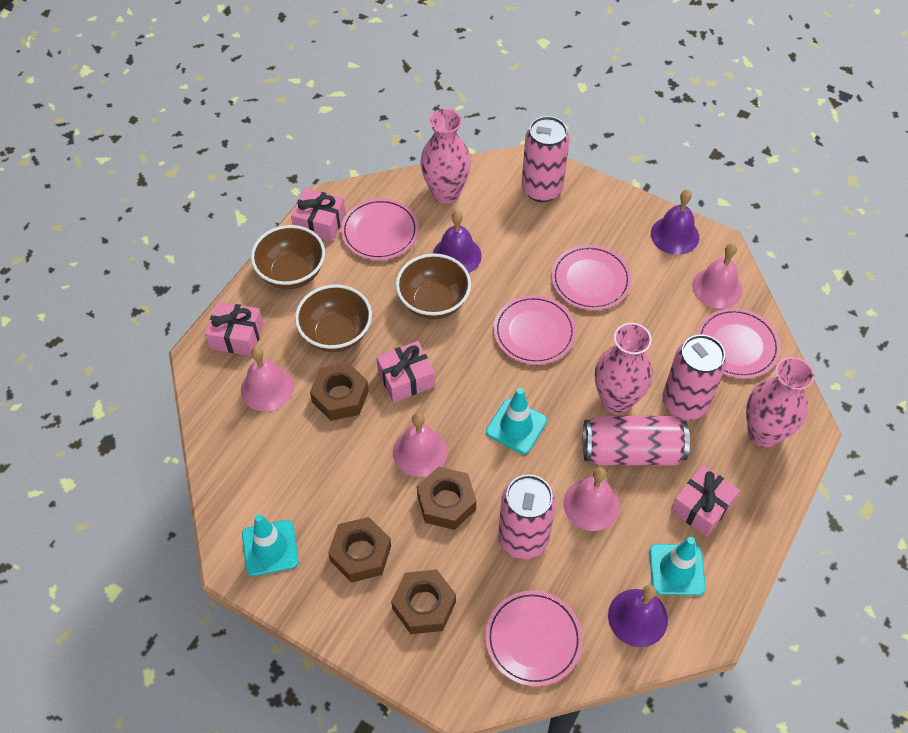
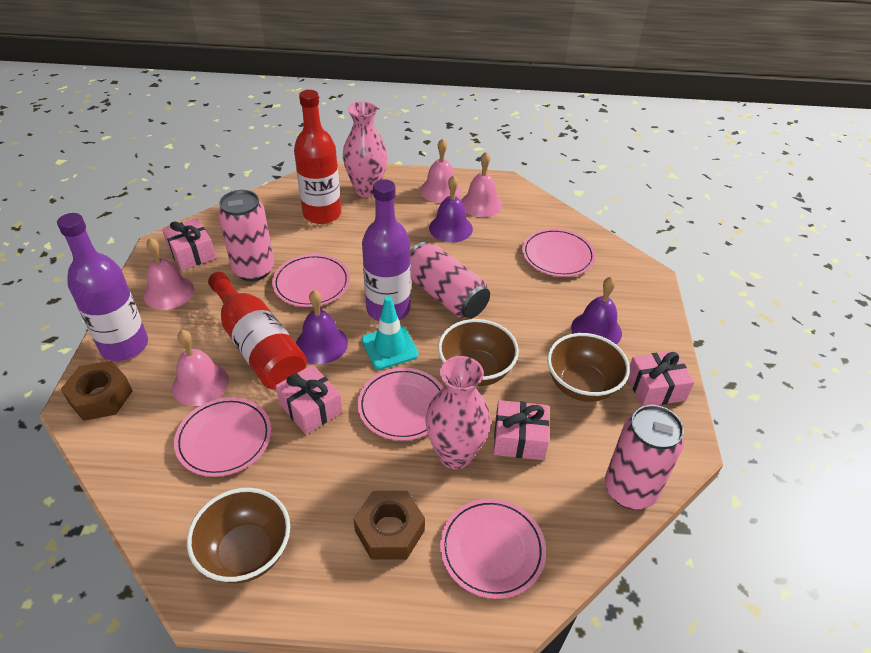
brown nut: 4 -> 2
pink can: 4 -> 3
pink vase: 3 -> 2
purple bottle: 0 -> 2
red bottle: 0 -> 2
turquoise traffic cone: 3 -> 1

